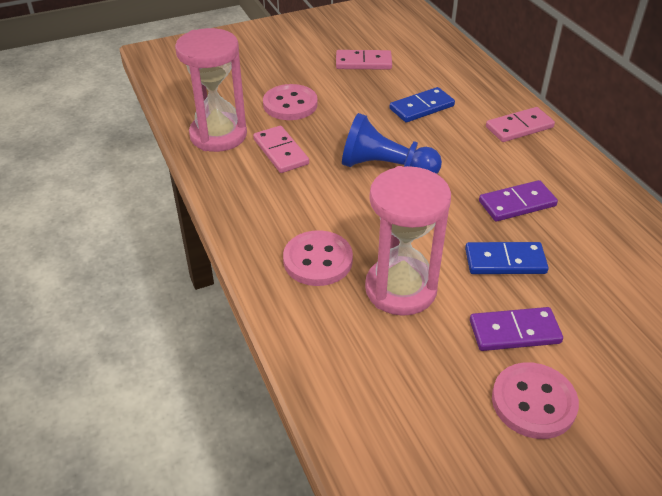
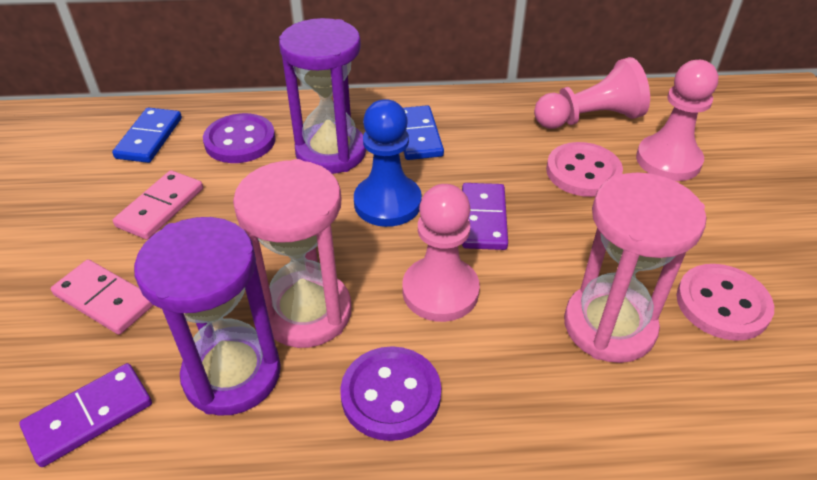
pink button: 3 -> 2
pink domino: 3 -> 2
pink pawn: 0 -> 3
purple button: 0 -> 2
purple hourglass: 0 -> 2

